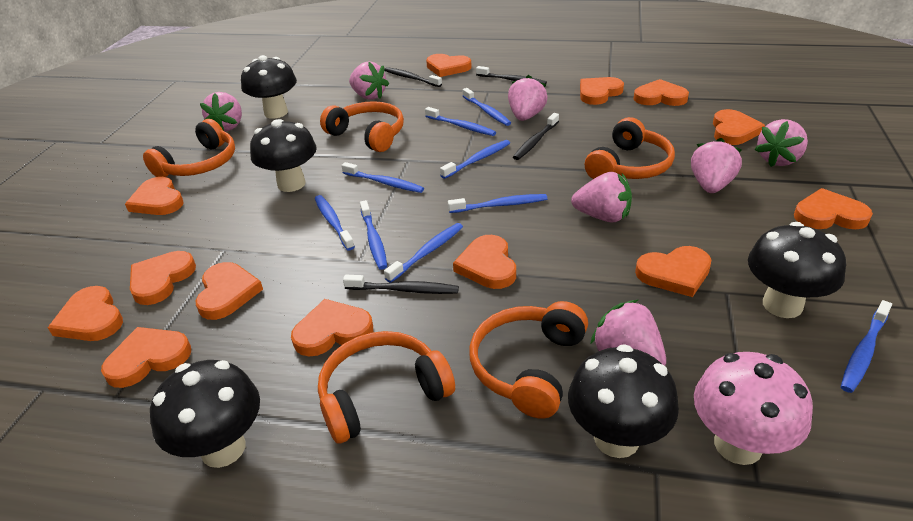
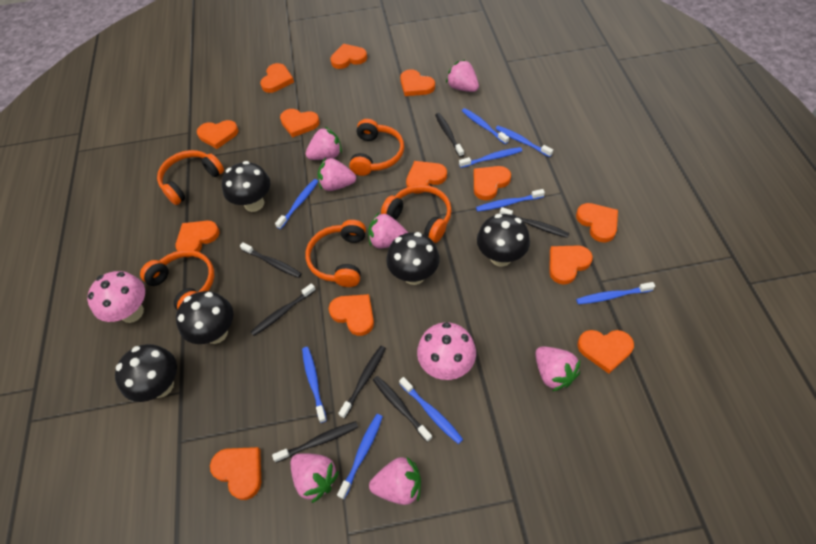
black toothbrush: 4 -> 7
pink mushroom: 1 -> 2

